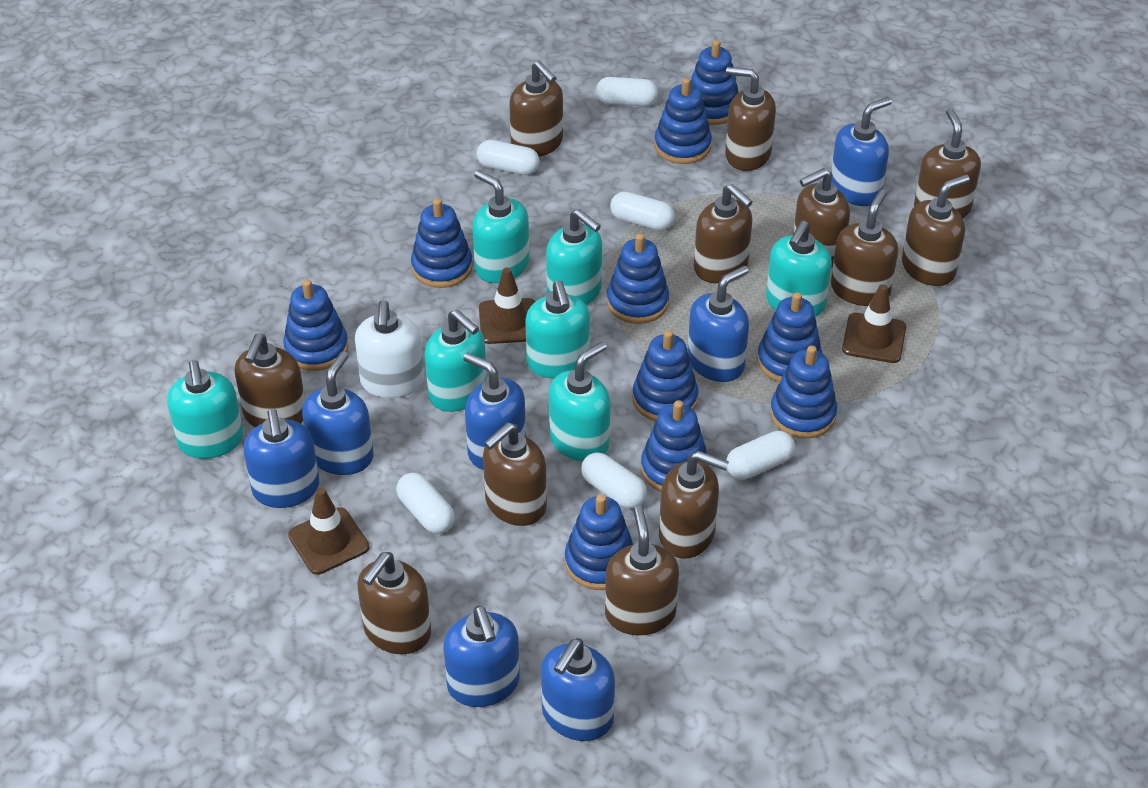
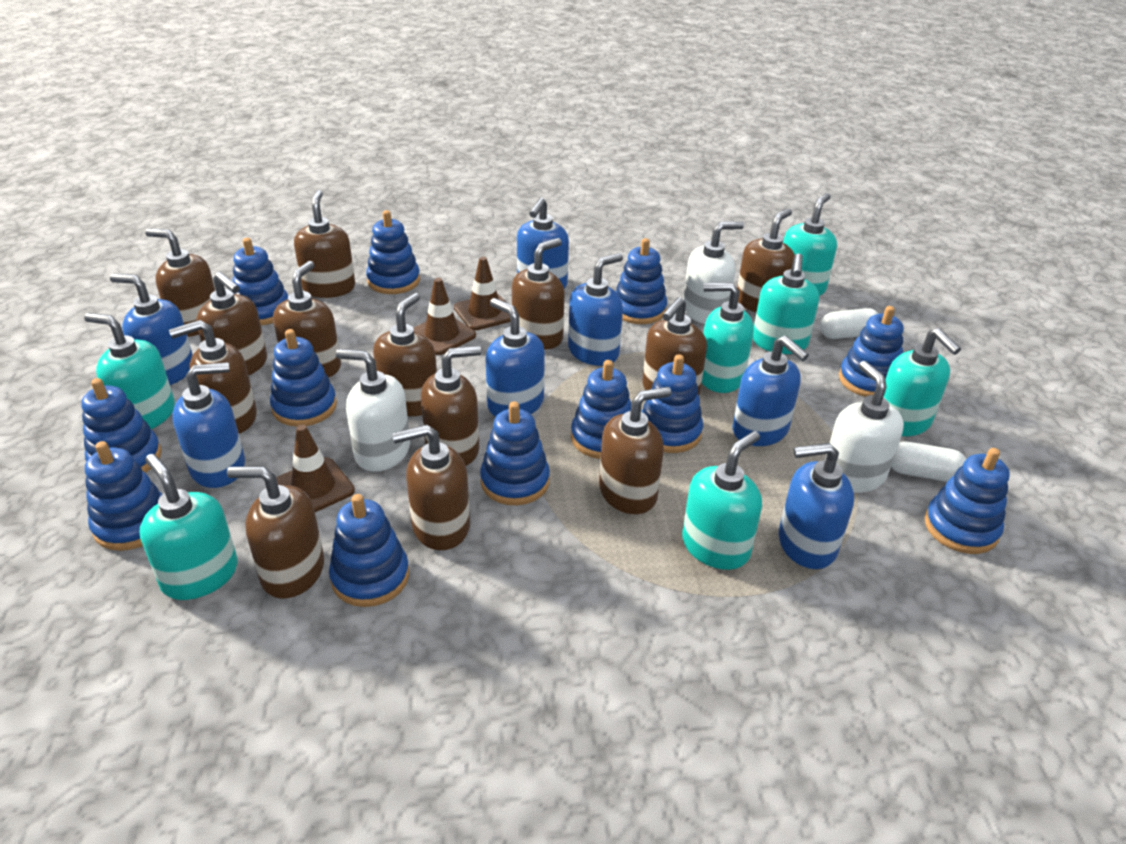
blue stacking toy: 10 -> 12
brown soap dispenser: 12 -> 13
white capsule: 6 -> 2
white soap dispenser: 1 -> 3

